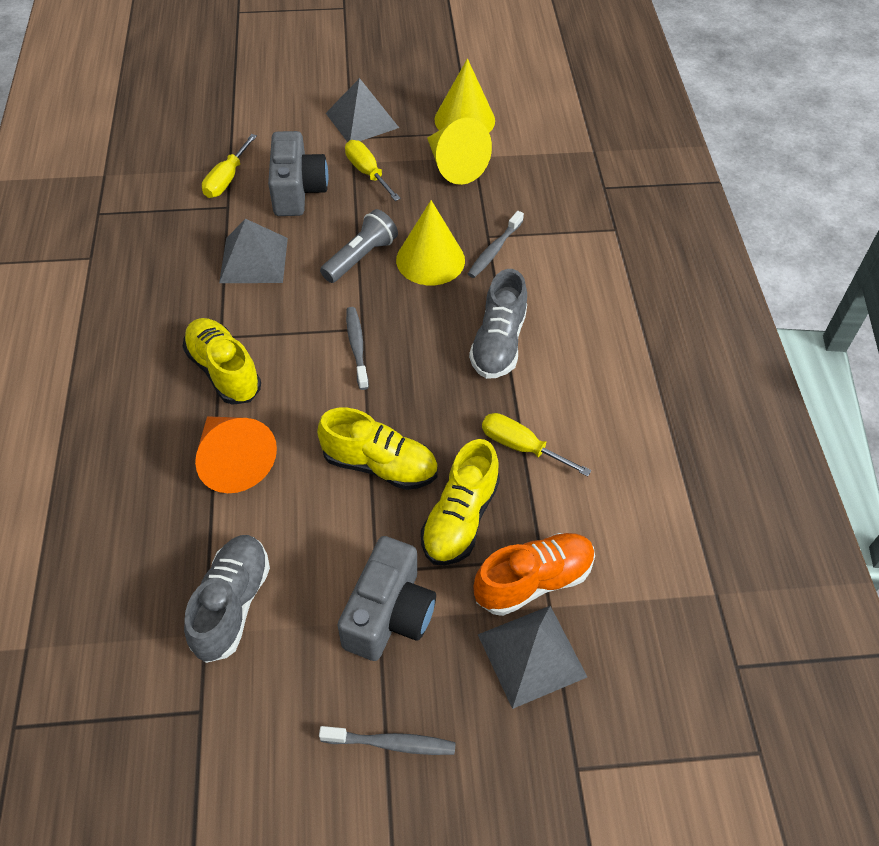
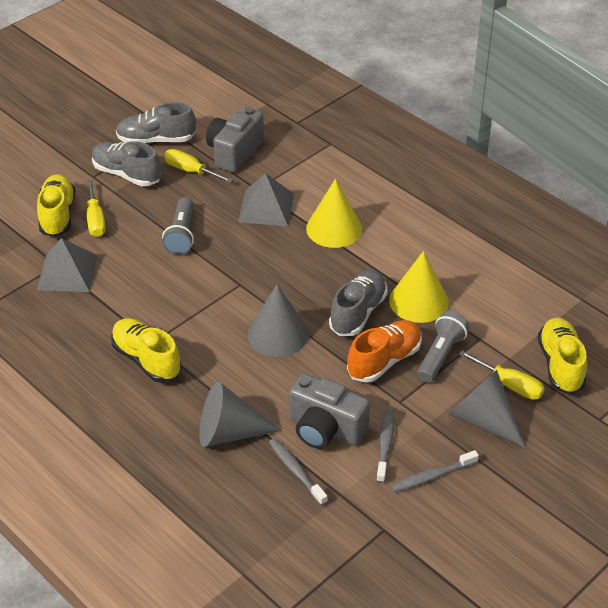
grey cone: 0 -> 3
grey flashlight: 1 -> 2
grey pyramid: 3 -> 2
grey shoe: 2 -> 3
orange cone: 1 -> 0
yellow cone: 3 -> 2

